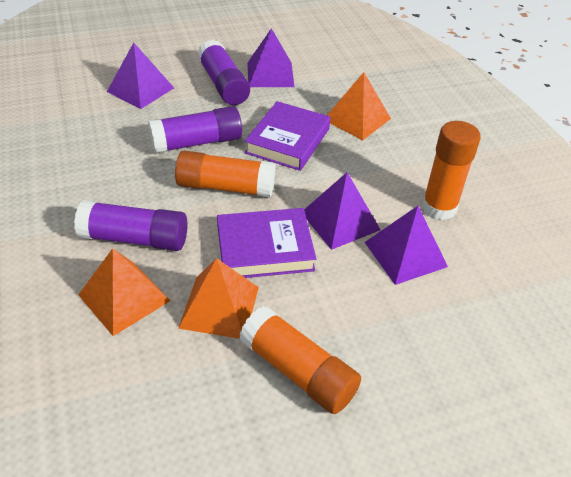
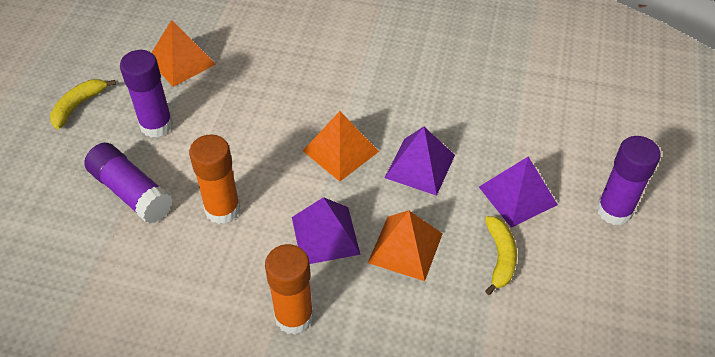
orange glue stick: 3 -> 2
purple book: 2 -> 0
purple pyramid: 4 -> 3
yellow banana: 0 -> 2

